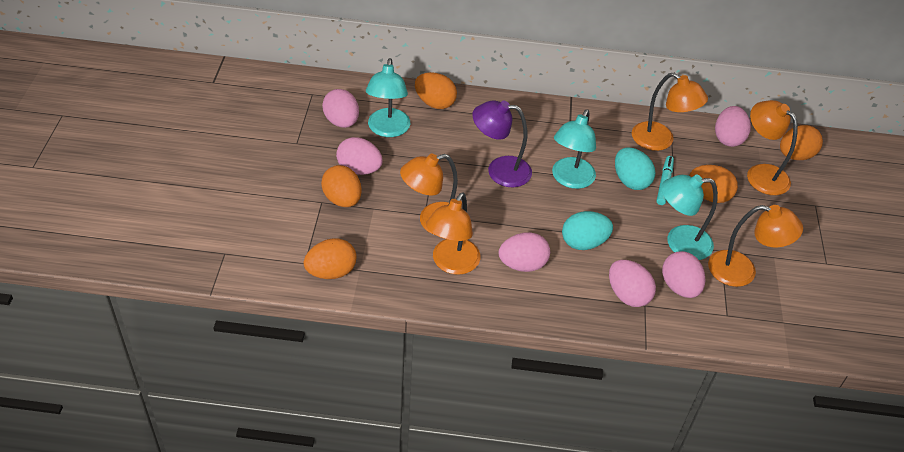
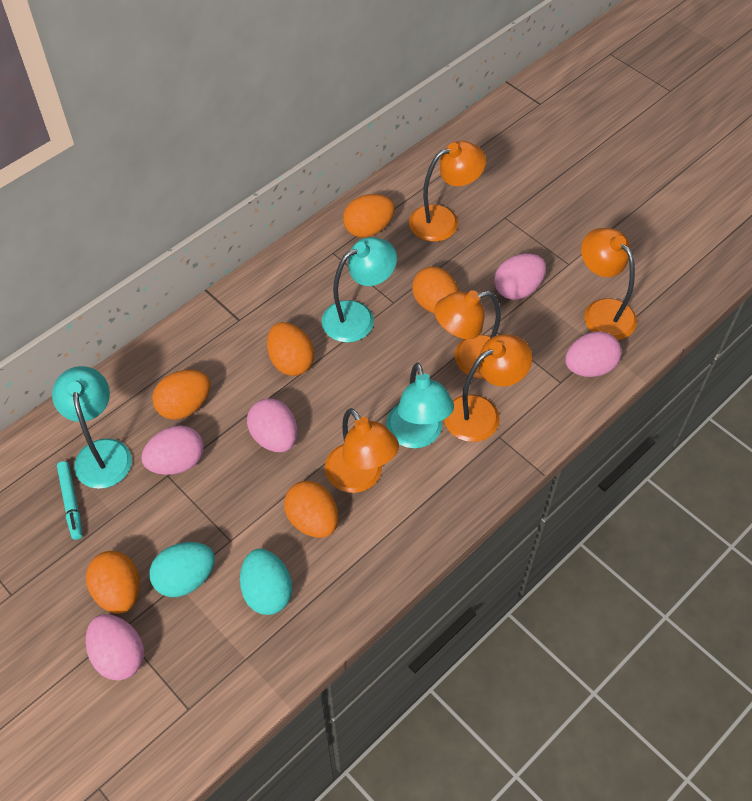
orange egg: 5 -> 6
pink egg: 6 -> 5
purple lamp: 1 -> 0

